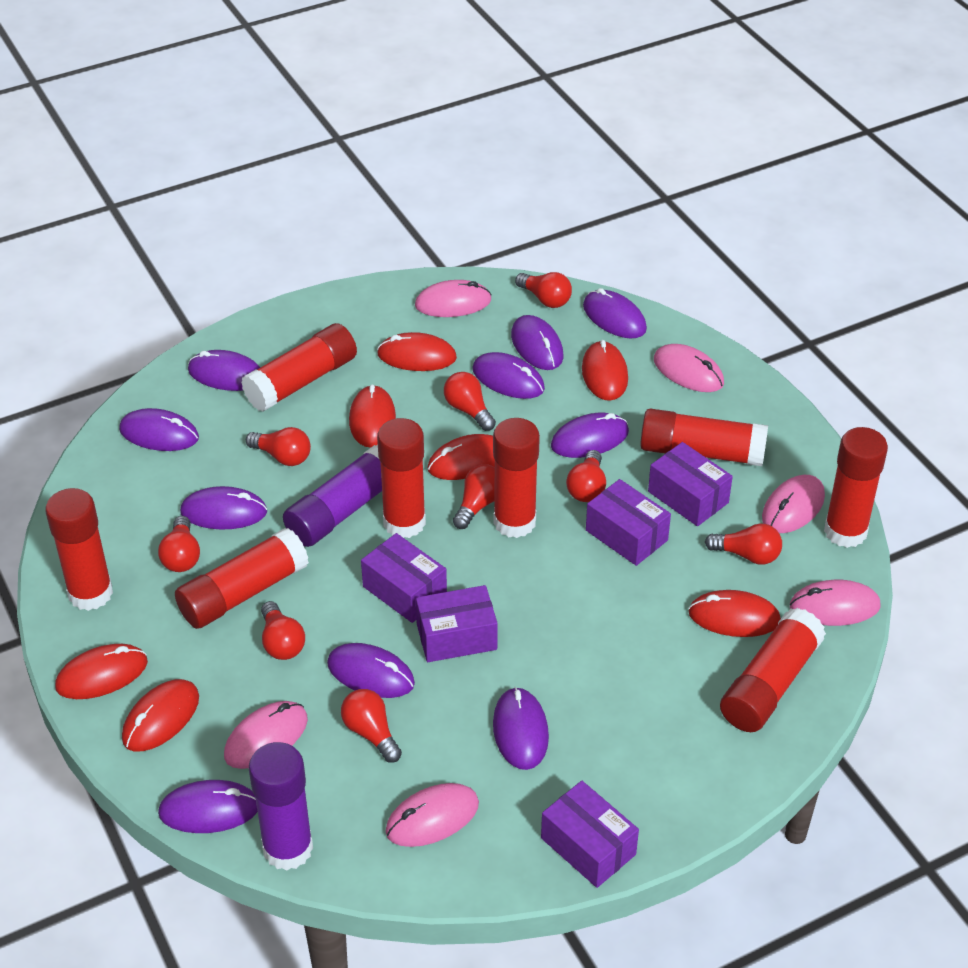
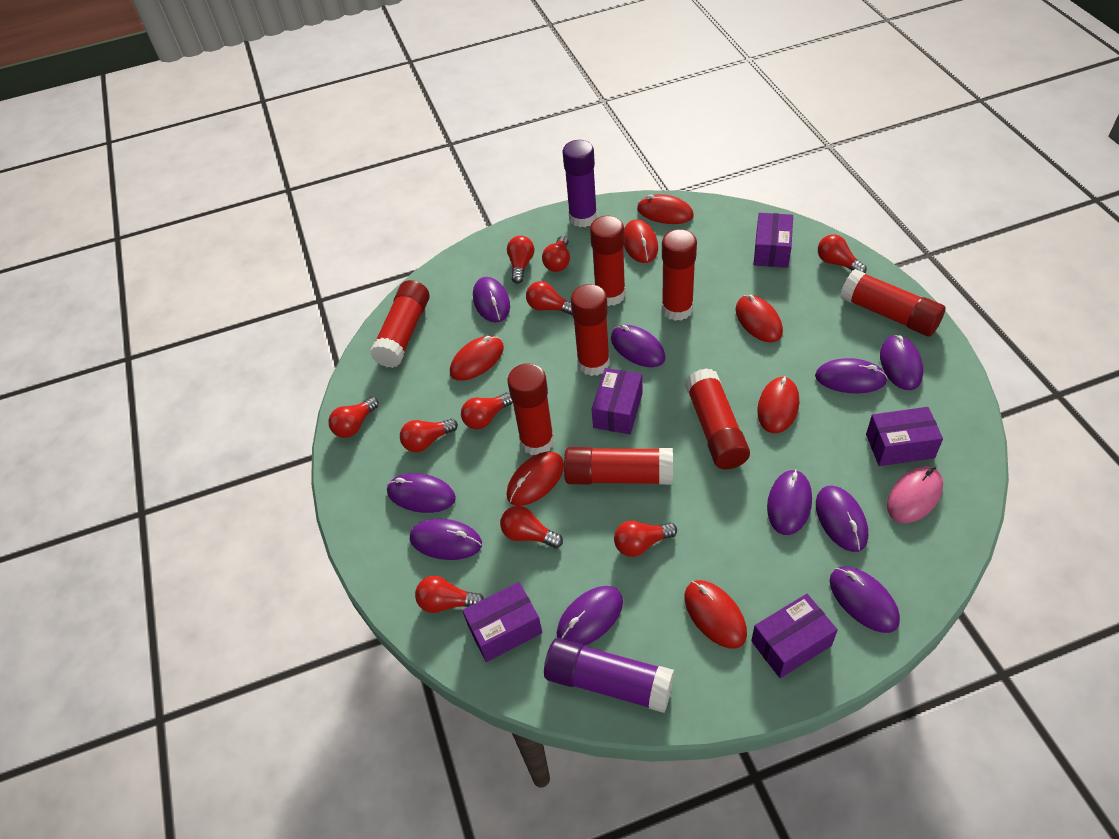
pink mouse: 6 -> 1
red light bulb: 9 -> 10

